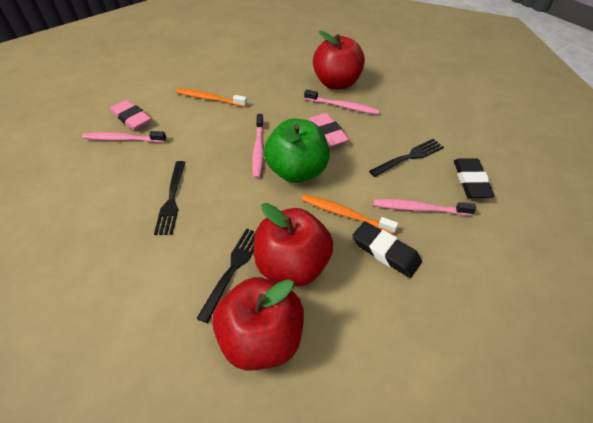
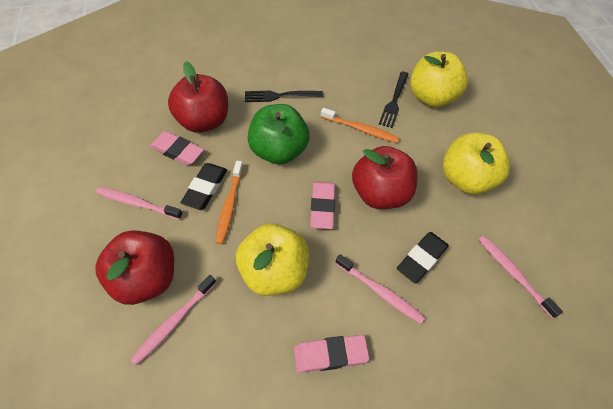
black fork: 3 -> 2
pink eraser: 2 -> 3
yellow apple: 0 -> 3

